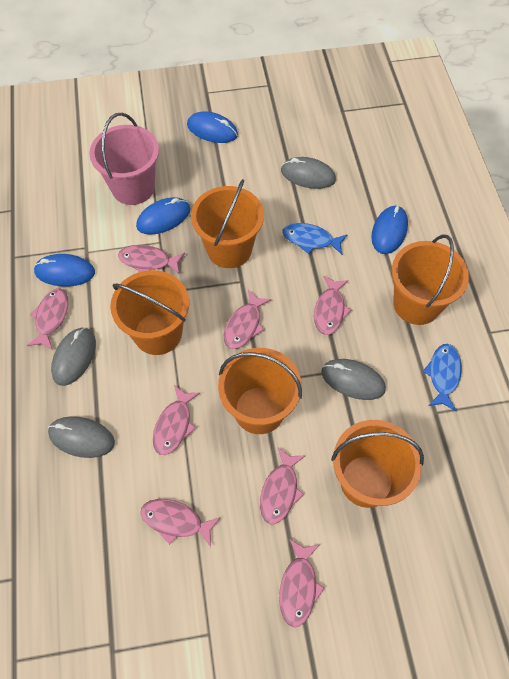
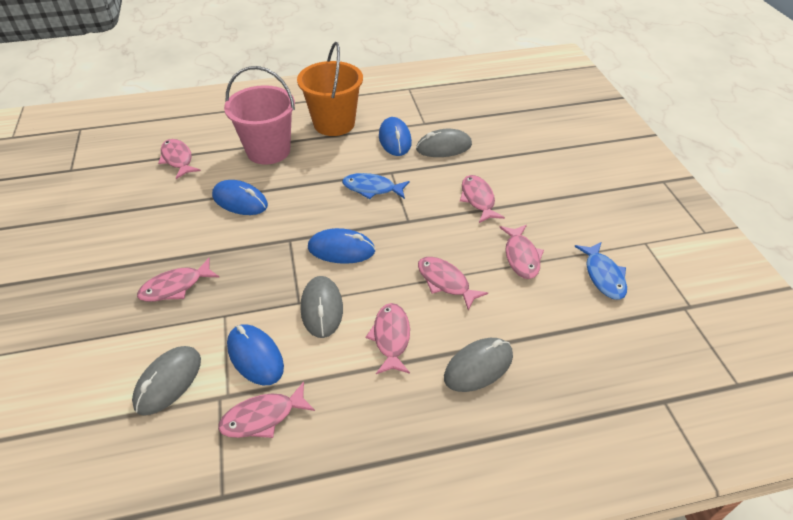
orange bucket: 5 -> 1
pink fish: 8 -> 7

